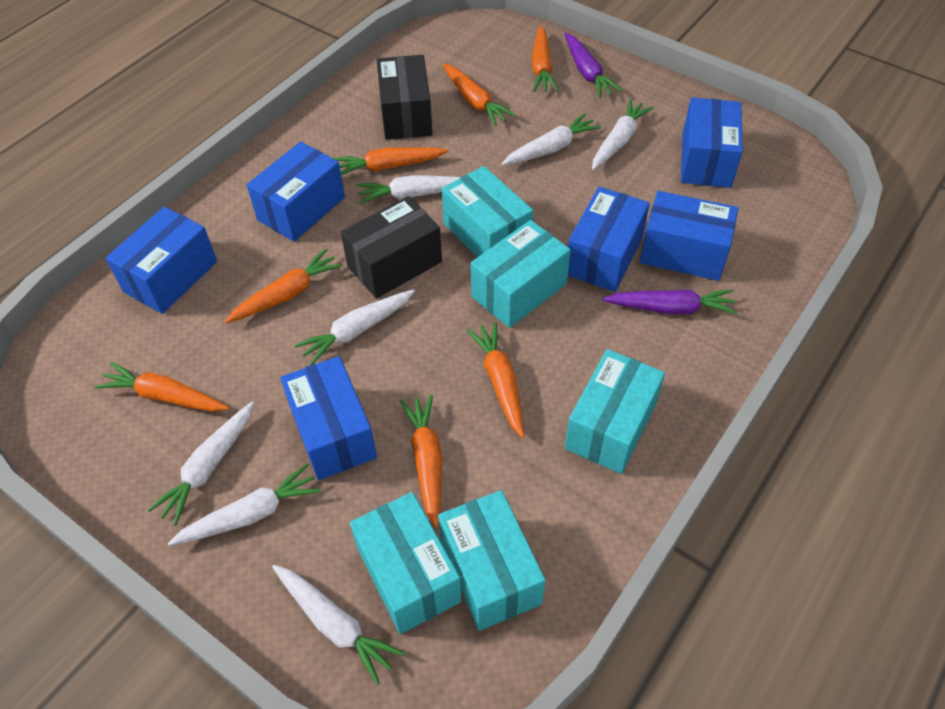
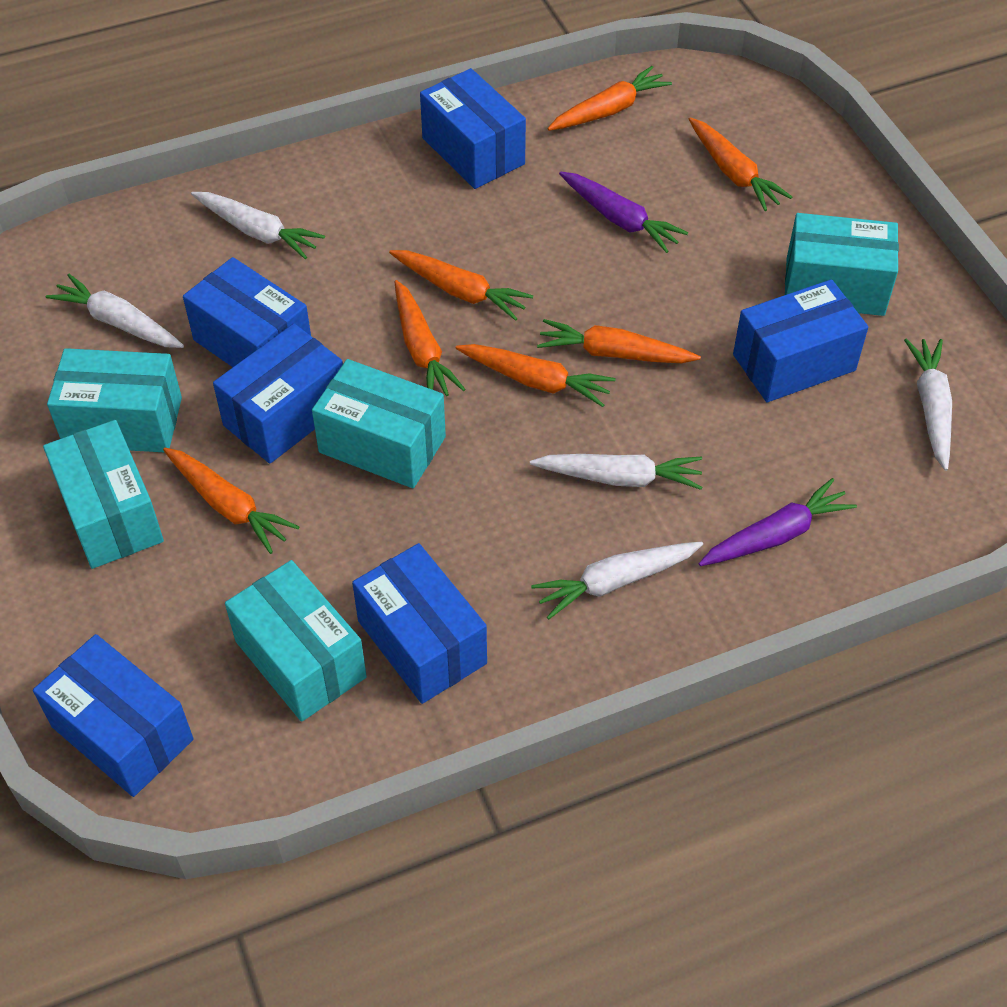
black box: 2 -> 0
white carrot: 7 -> 5

